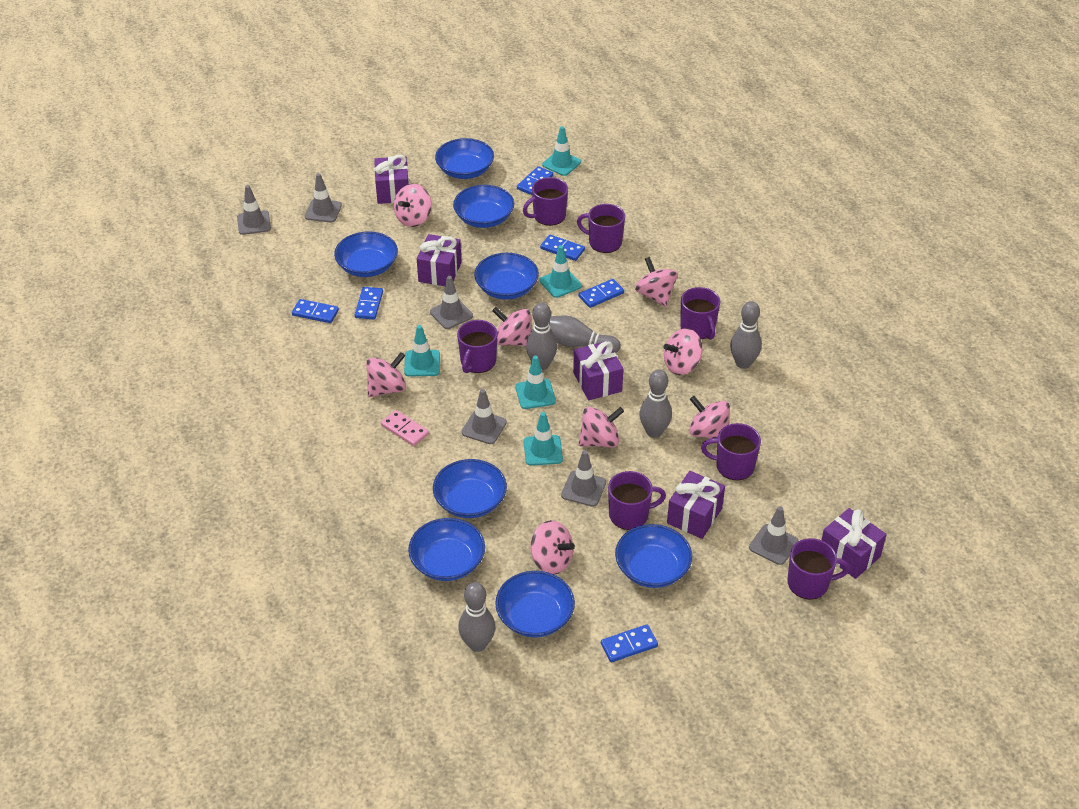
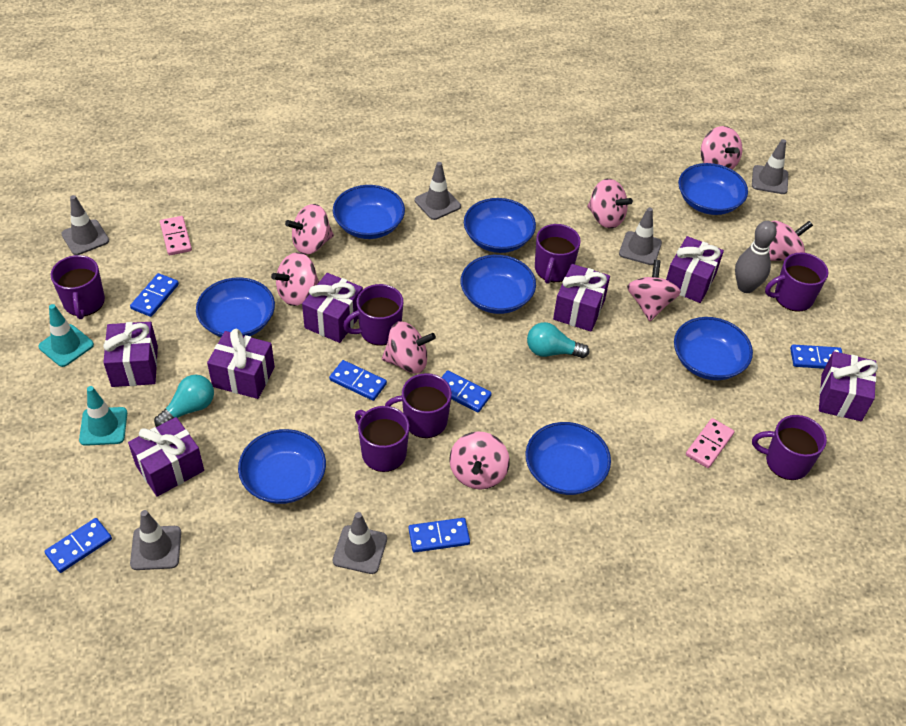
grey bowling pin: 5 -> 1
pink domino: 1 -> 2
purple gift: 5 -> 7
turquoise light bulb: 0 -> 2
turquoise traffic cone: 5 -> 2

